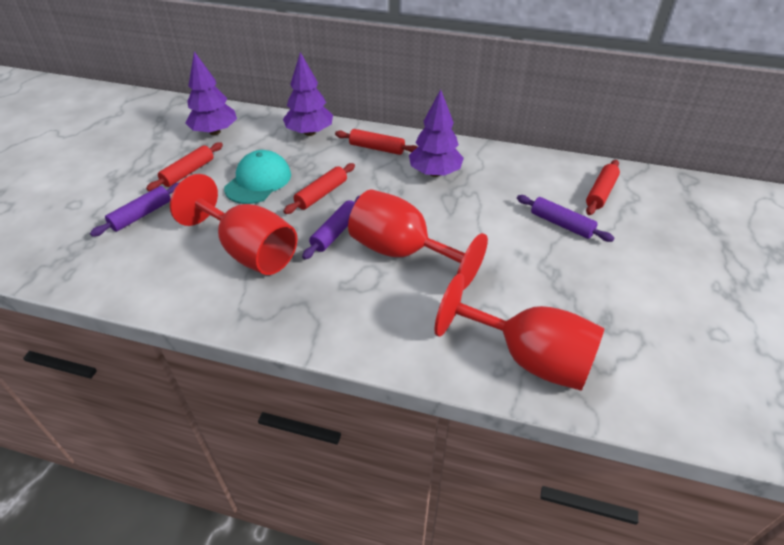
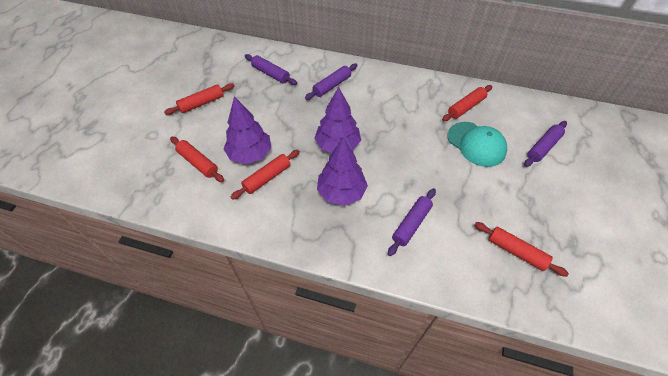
purple rolling pin: 3 -> 4
red goblet: 3 -> 0
red rolling pin: 4 -> 5

